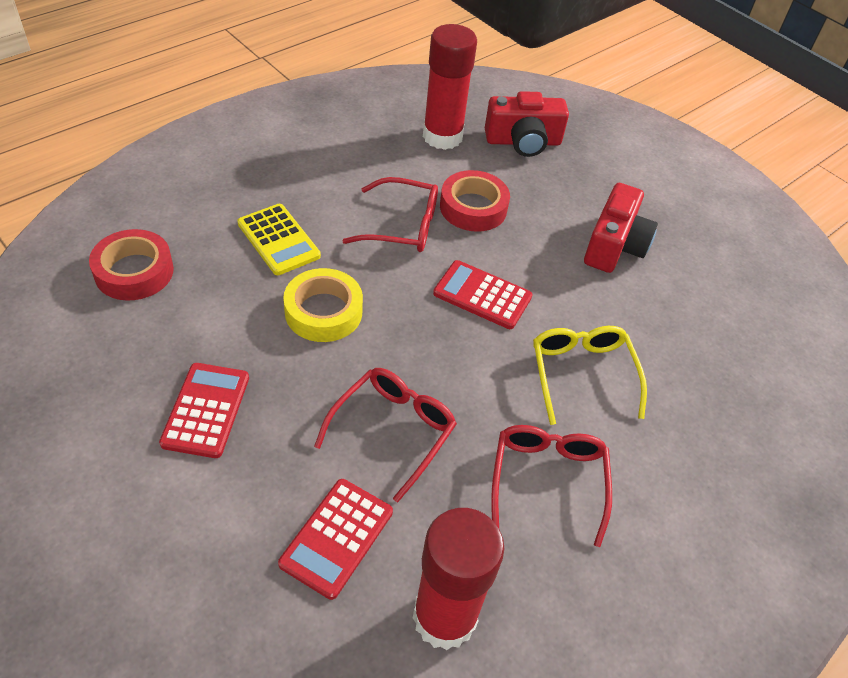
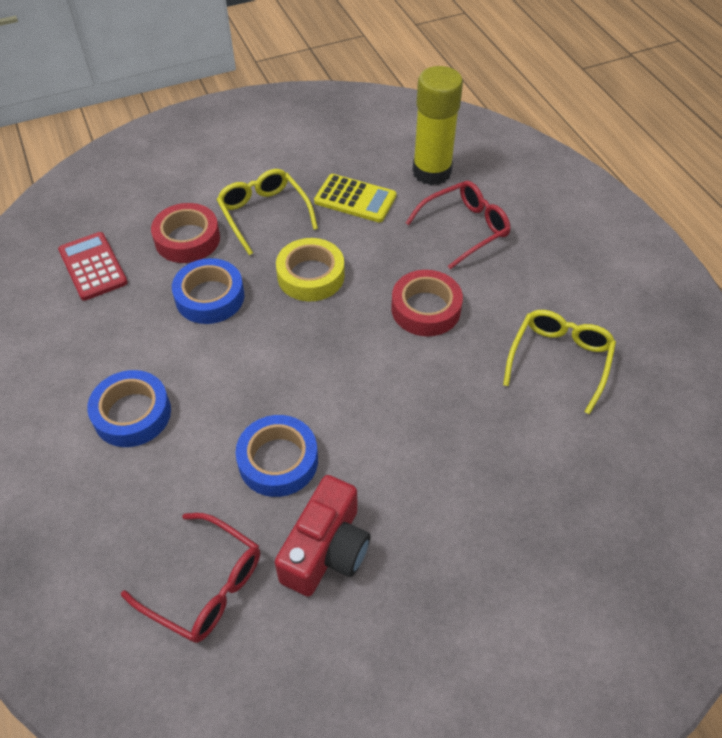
blue tape: 0 -> 3
red calculator: 3 -> 1
red camera: 2 -> 1
red glasses: 3 -> 2
red glue stick: 2 -> 0
yellow glasses: 1 -> 2
yellow glue stick: 0 -> 1

